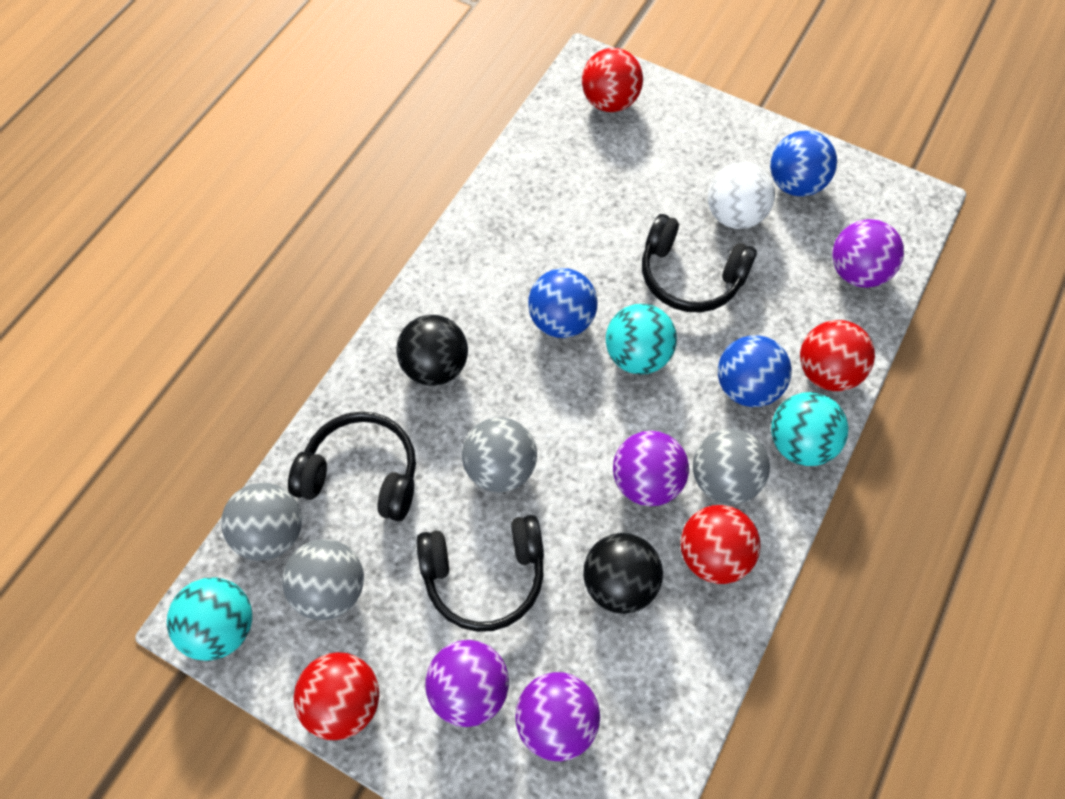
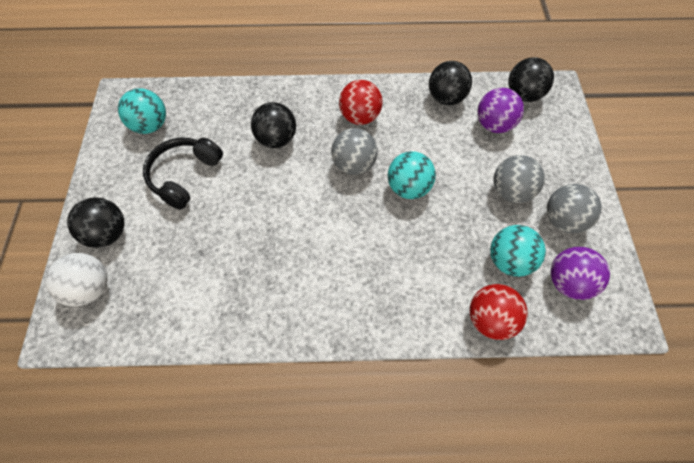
black ball: 2 -> 4
black headphones: 3 -> 1
blue ball: 3 -> 0
grey ball: 4 -> 3
purple ball: 4 -> 2
red ball: 4 -> 2

